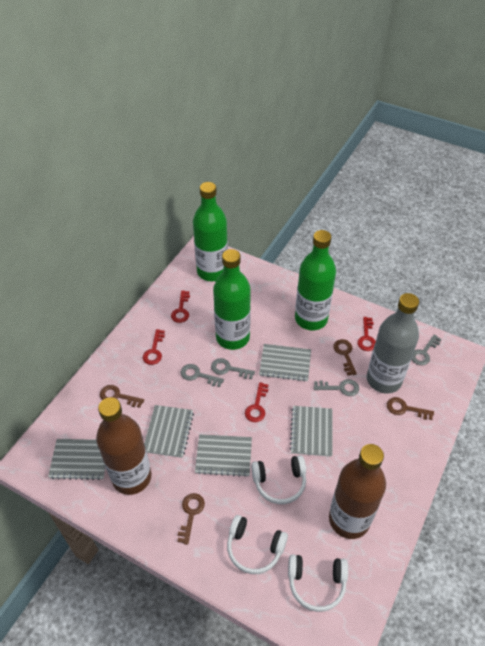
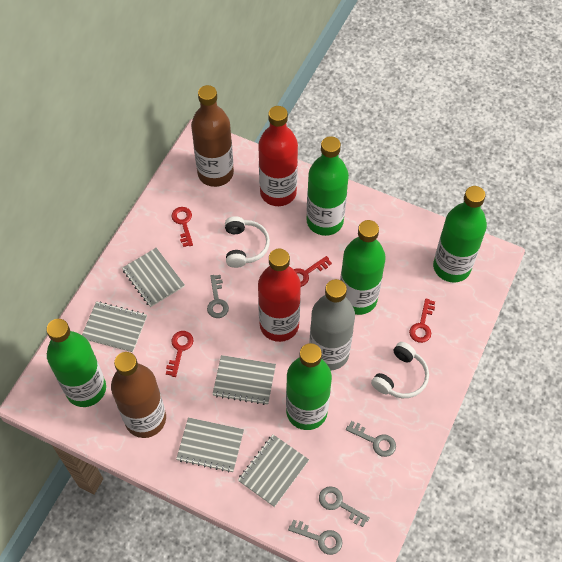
brown key: 4 -> 0
green bottle: 3 -> 5
red bottle: 0 -> 2
white headphones: 3 -> 2

